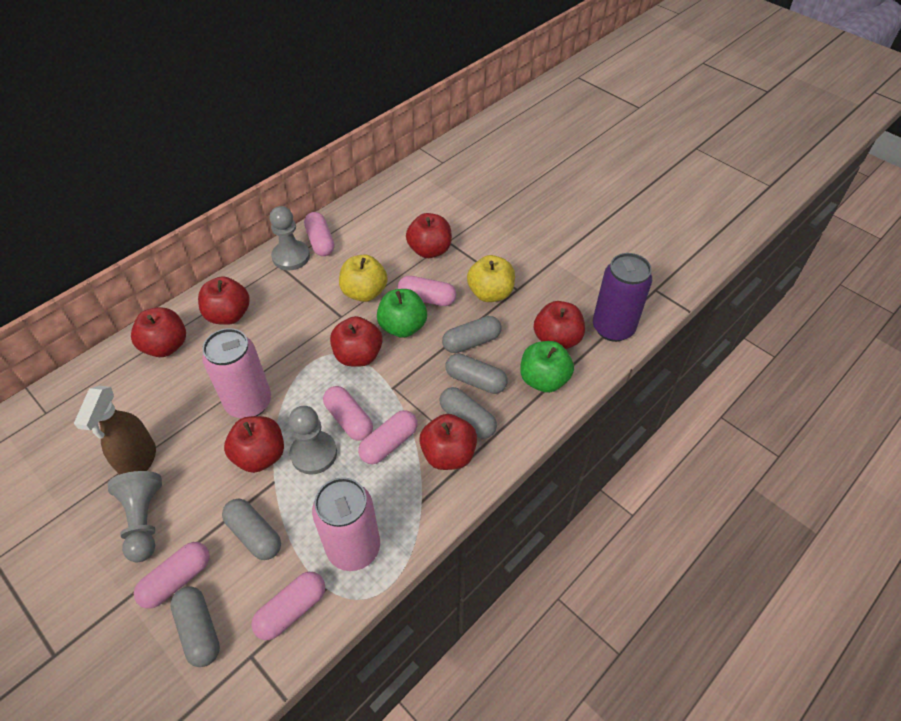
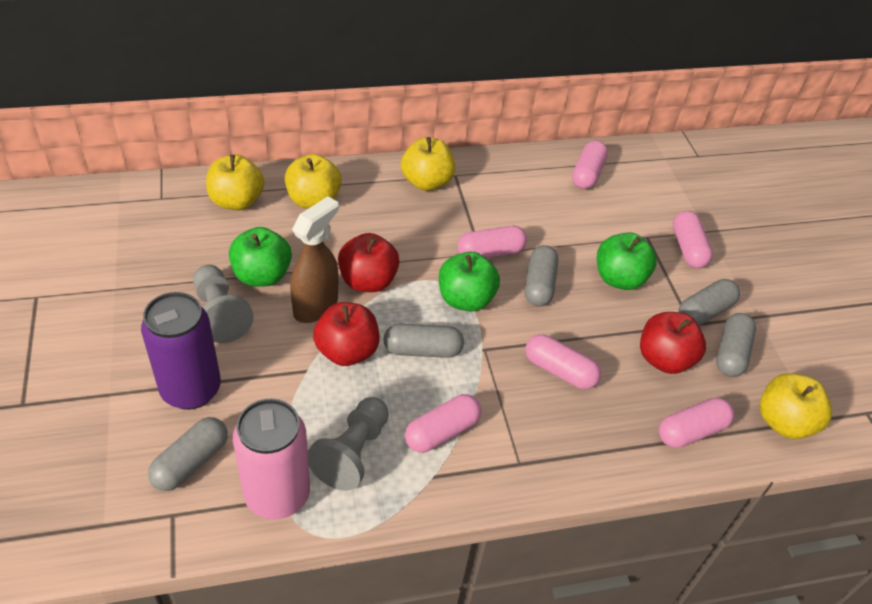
green apple: 2 -> 3
grey pawn: 3 -> 2
pink can: 2 -> 1
red apple: 7 -> 3
yellow apple: 2 -> 4

